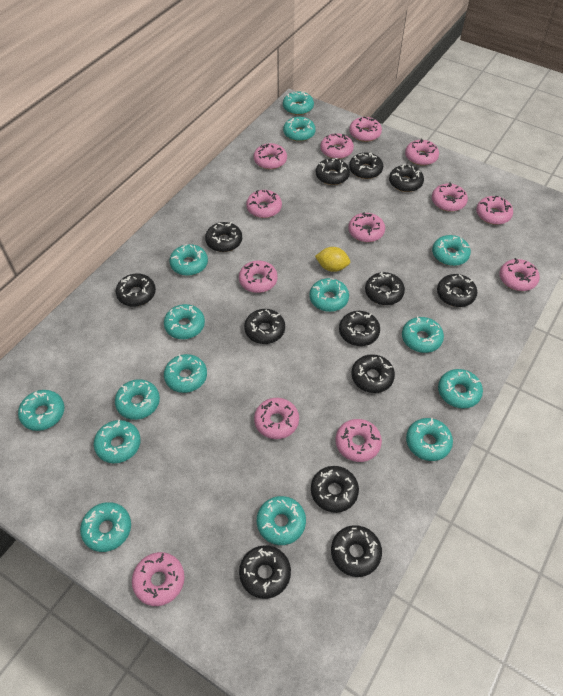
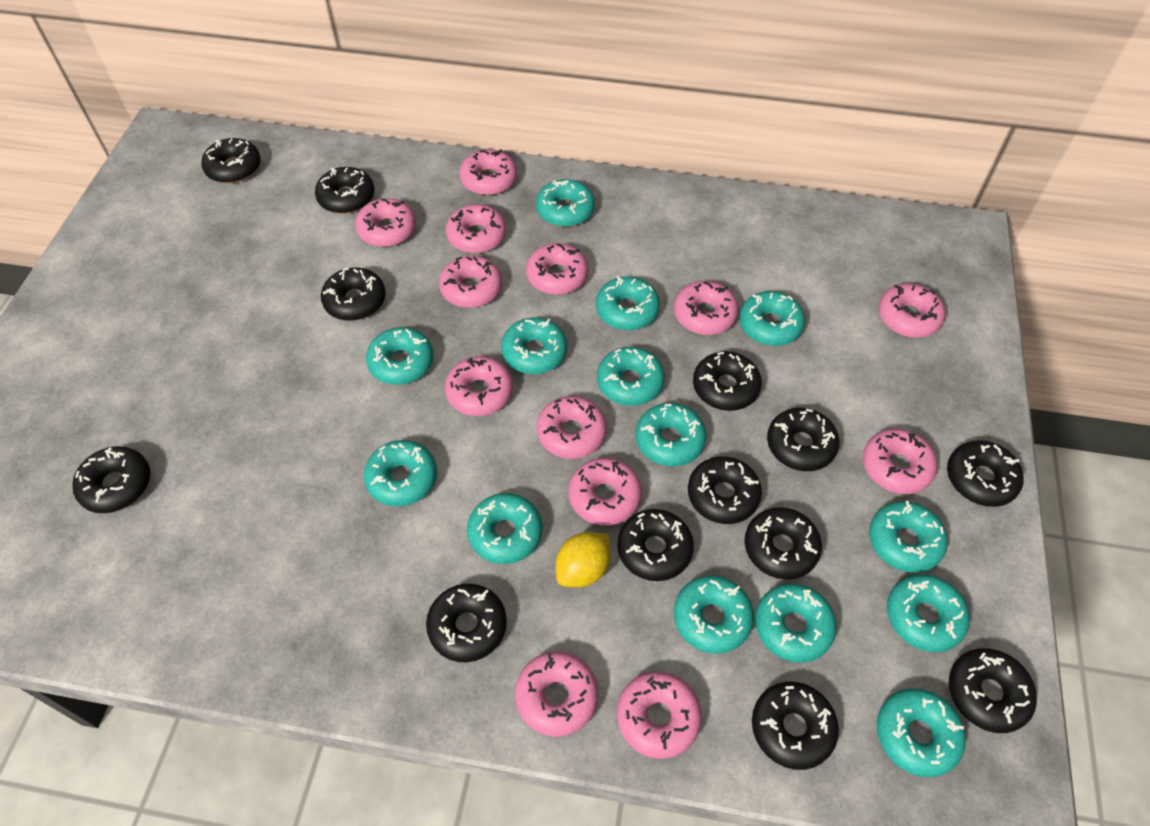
turquoise donut: 15 -> 14

